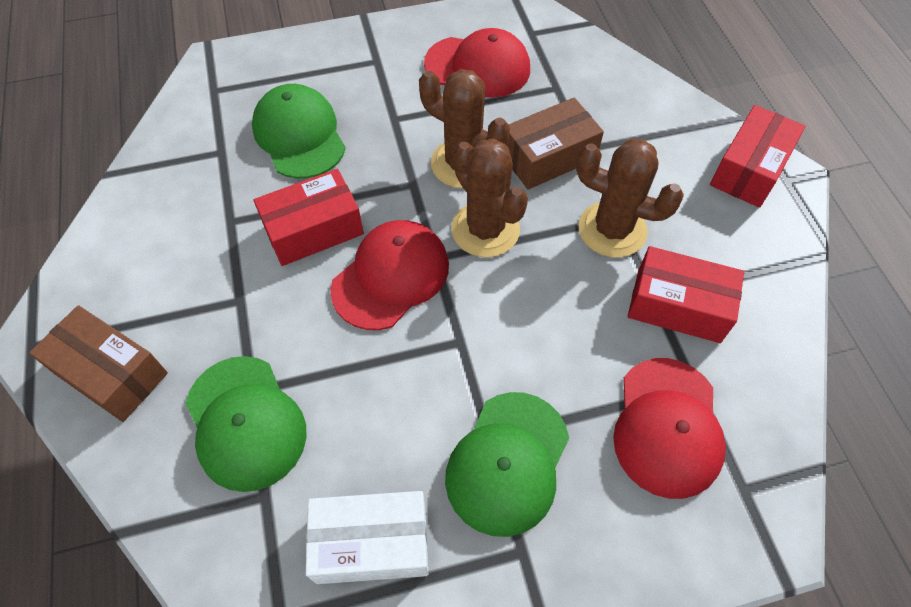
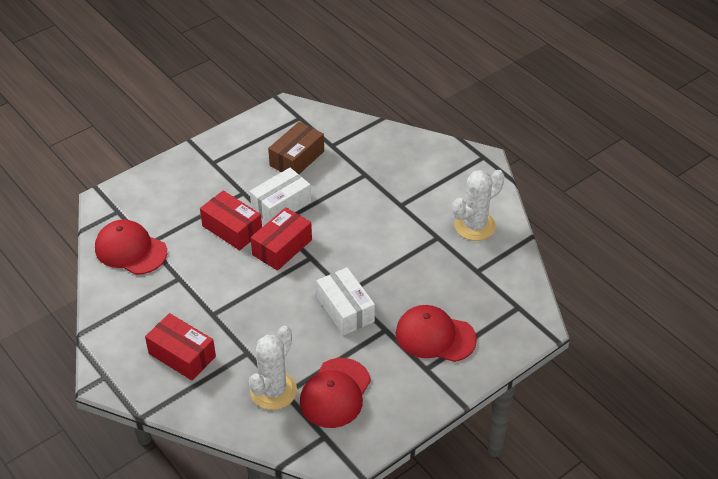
brown box: 2 -> 1
brown cactus: 3 -> 0
green cap: 3 -> 0
white box: 1 -> 2
white cactus: 0 -> 2

